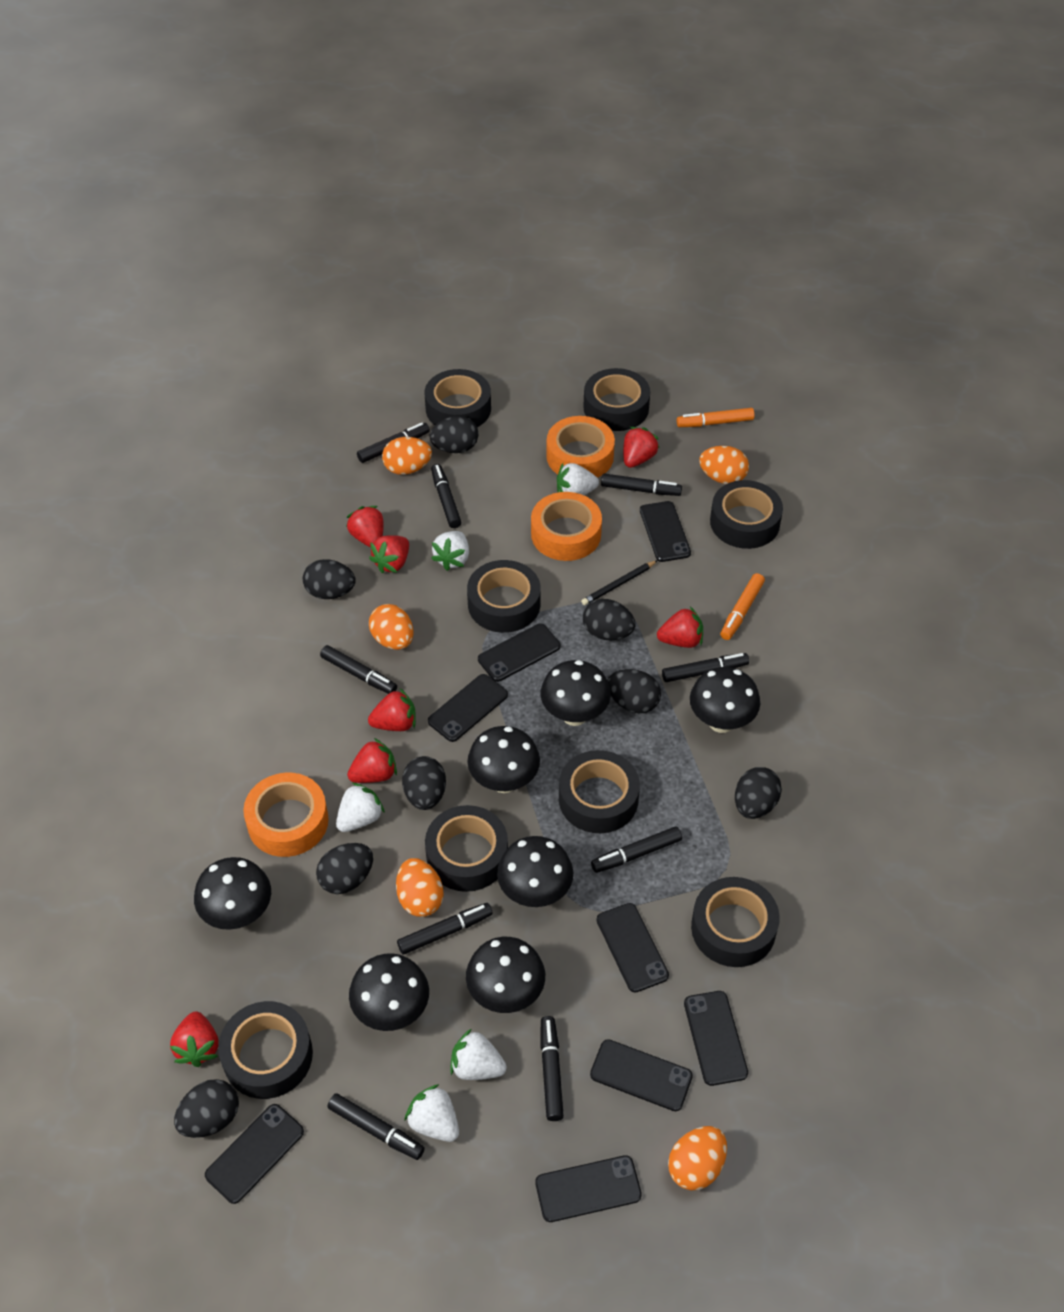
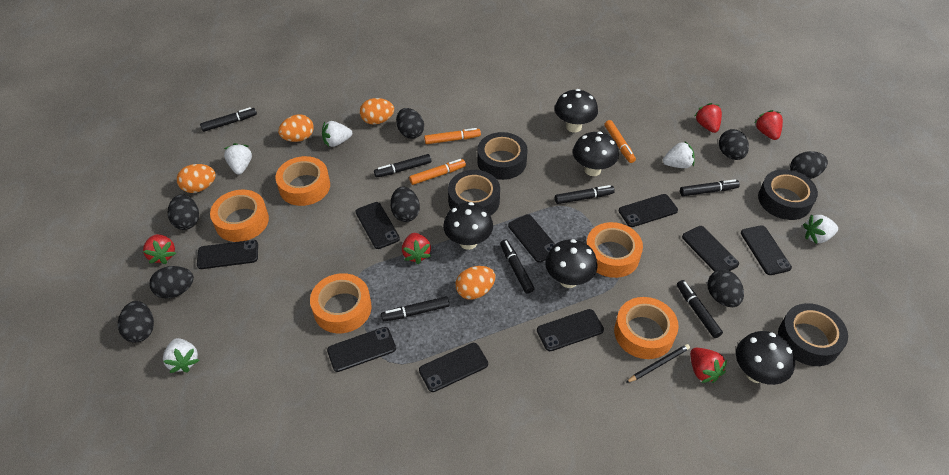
black marker: 9 -> 7
black mushroom: 7 -> 5
black phone: 8 -> 9
black tape: 8 -> 4
orange egg: 5 -> 4
orange marker: 2 -> 3
orange tape: 3 -> 5
red strawberry: 7 -> 5

